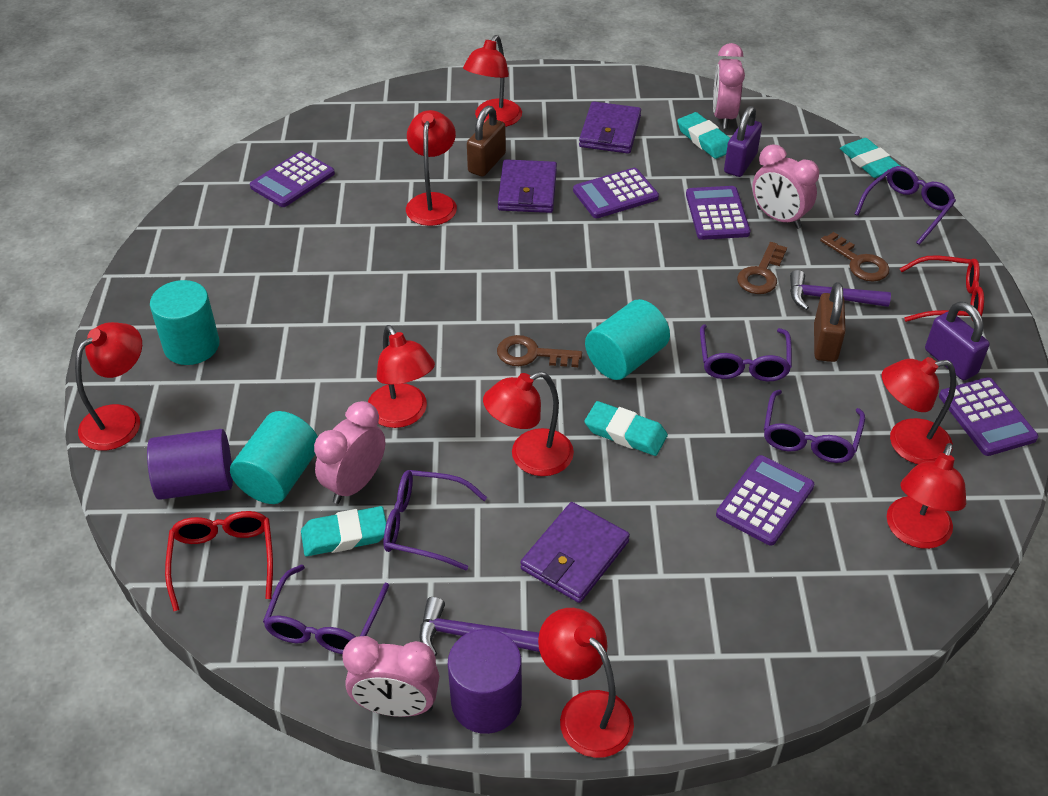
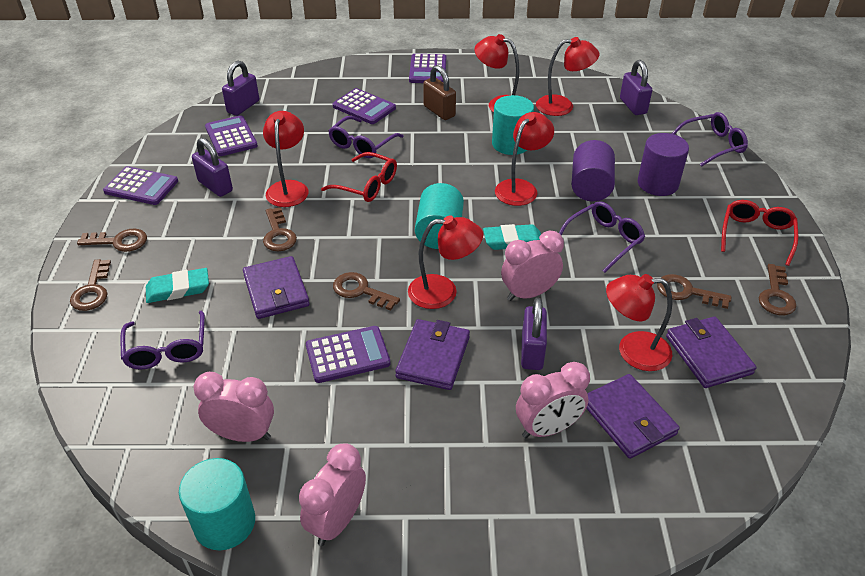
brown key: 3 -> 6
brown padlock: 2 -> 1
purple glasses: 5 -> 4
purple hammer: 2 -> 0
purple padlock: 2 -> 4
purple wallet: 3 -> 4
red lamp: 8 -> 6
turquoise eraser: 4 -> 2

